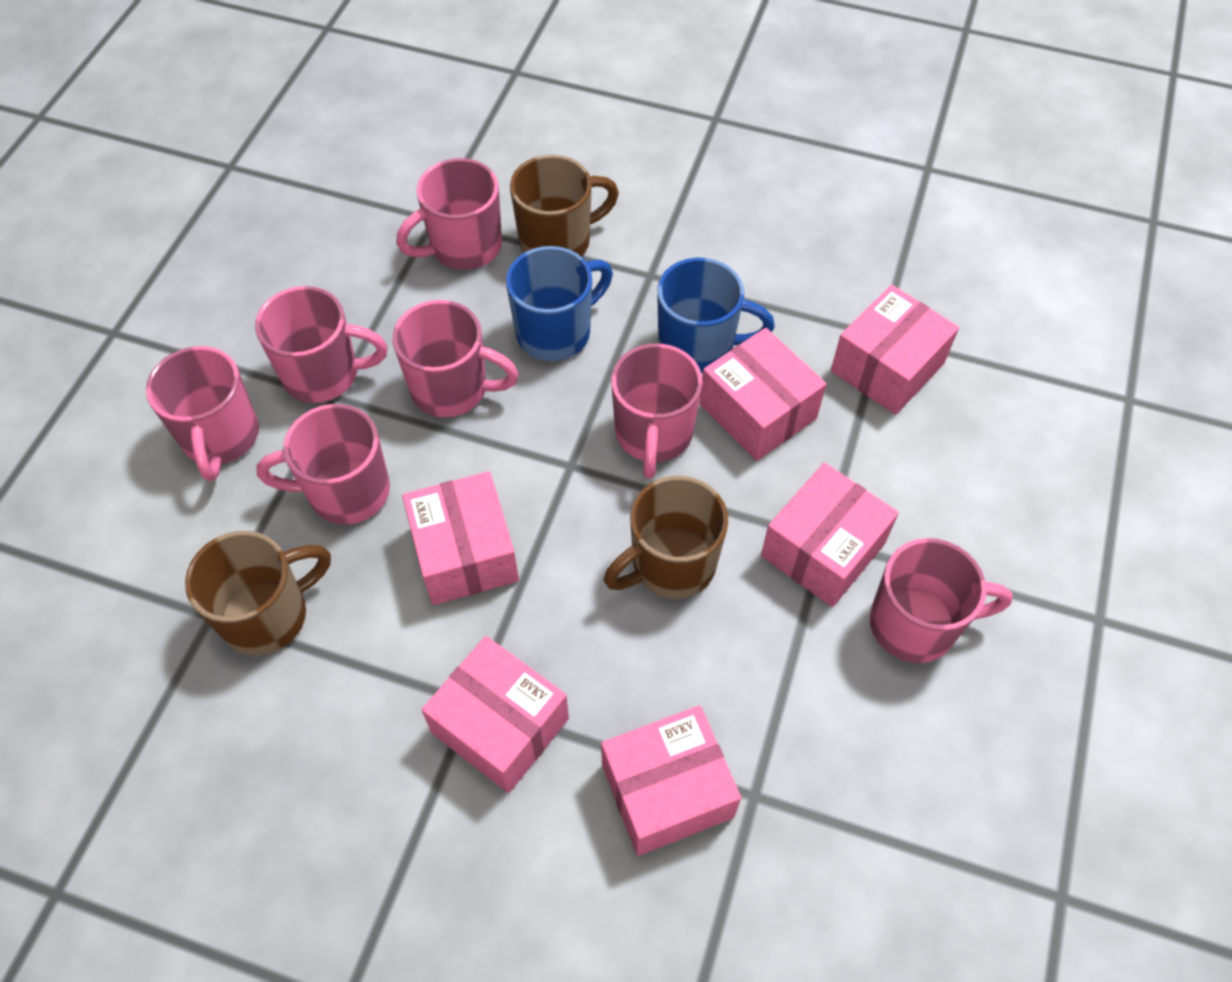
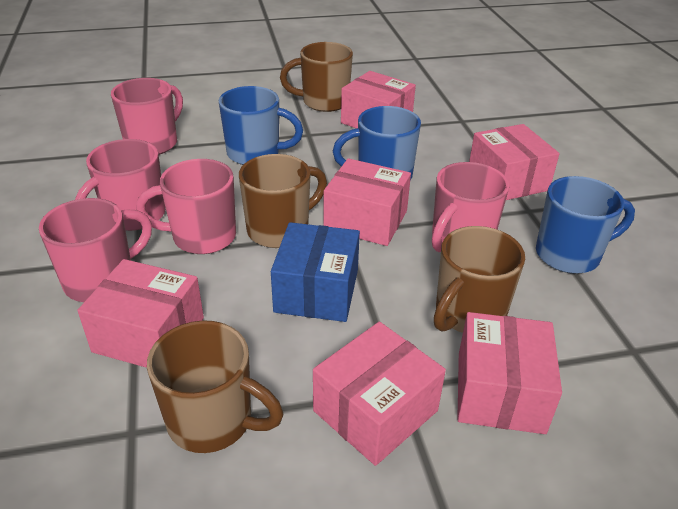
blue box: 0 -> 1
blue mug: 2 -> 3
brown mug: 3 -> 4
pink mug: 7 -> 5

